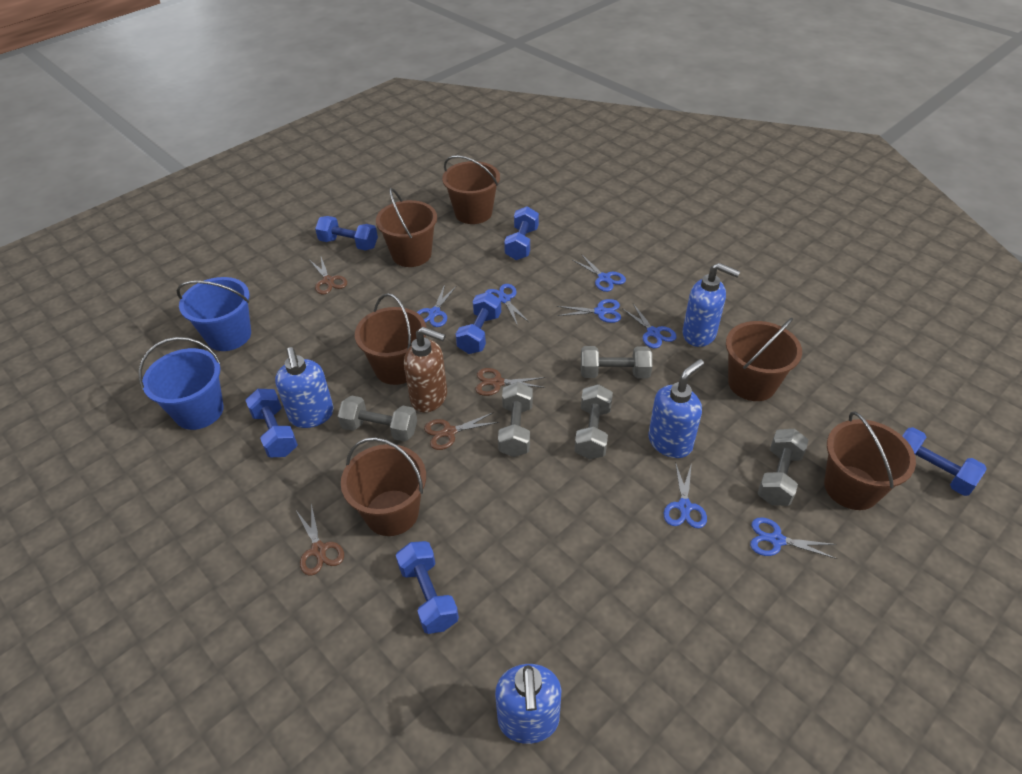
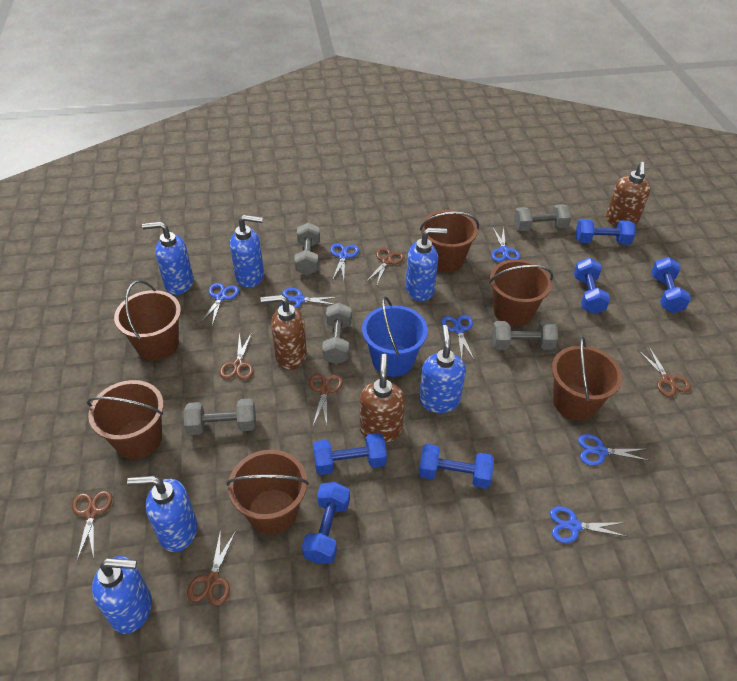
blue bucket: 2 -> 1
blue soap dispenser: 4 -> 6
brown scissors: 4 -> 6
brown soap dispenser: 1 -> 3

